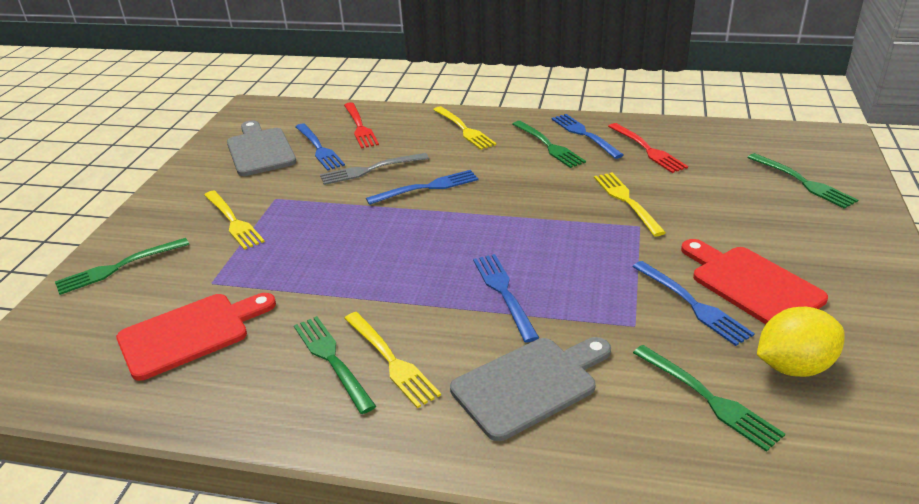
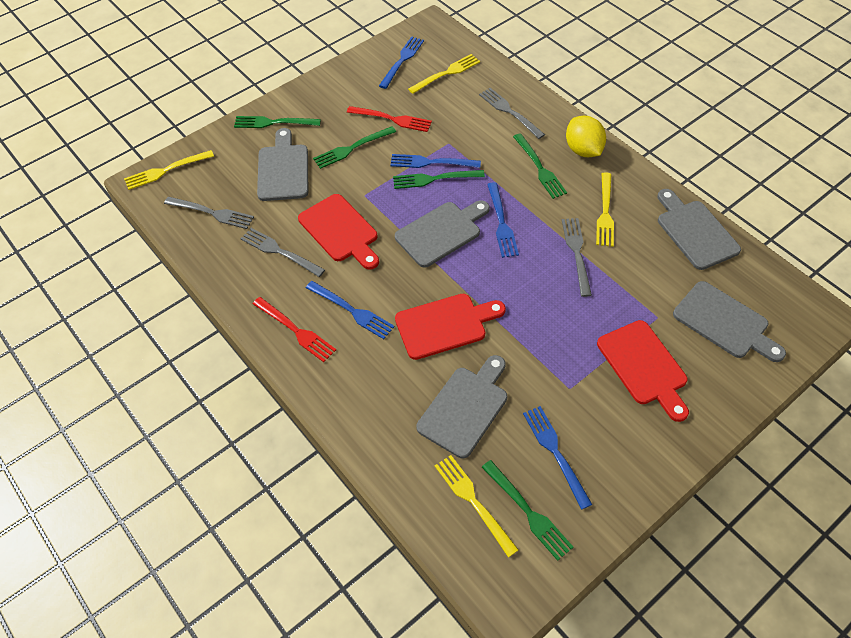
grey cutting board: 2 -> 5
grey fork: 1 -> 4
red cutting board: 2 -> 3

